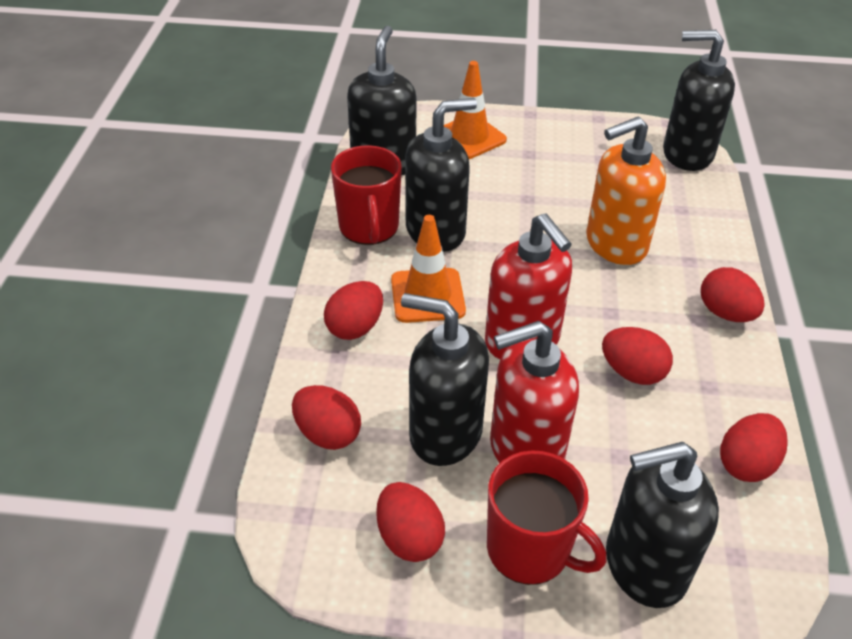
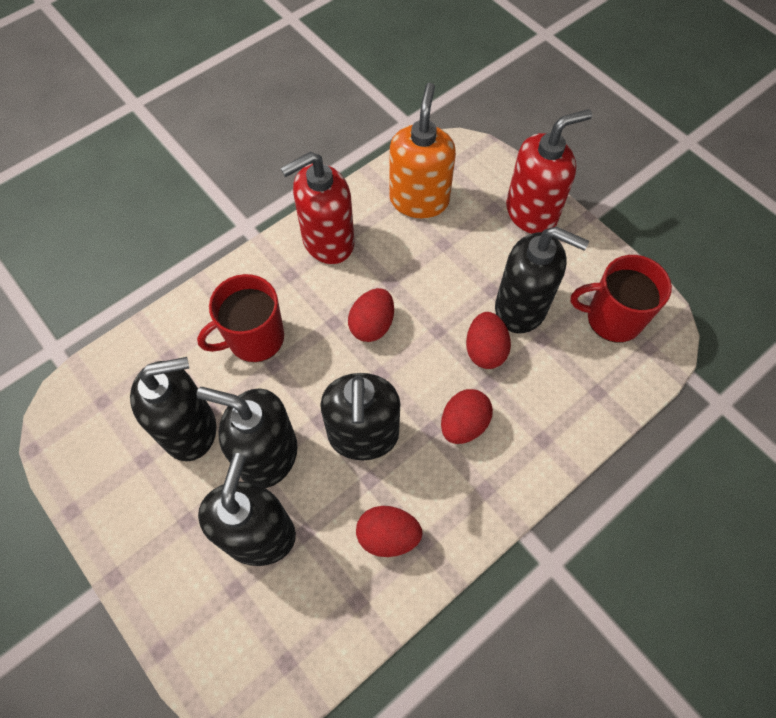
orange traffic cone: 2 -> 0
red egg: 6 -> 4

